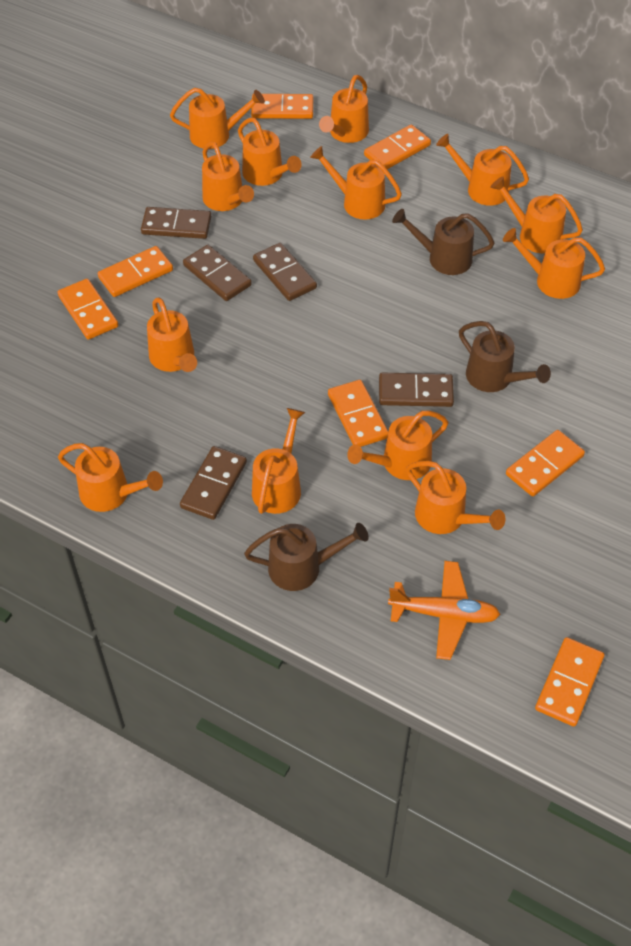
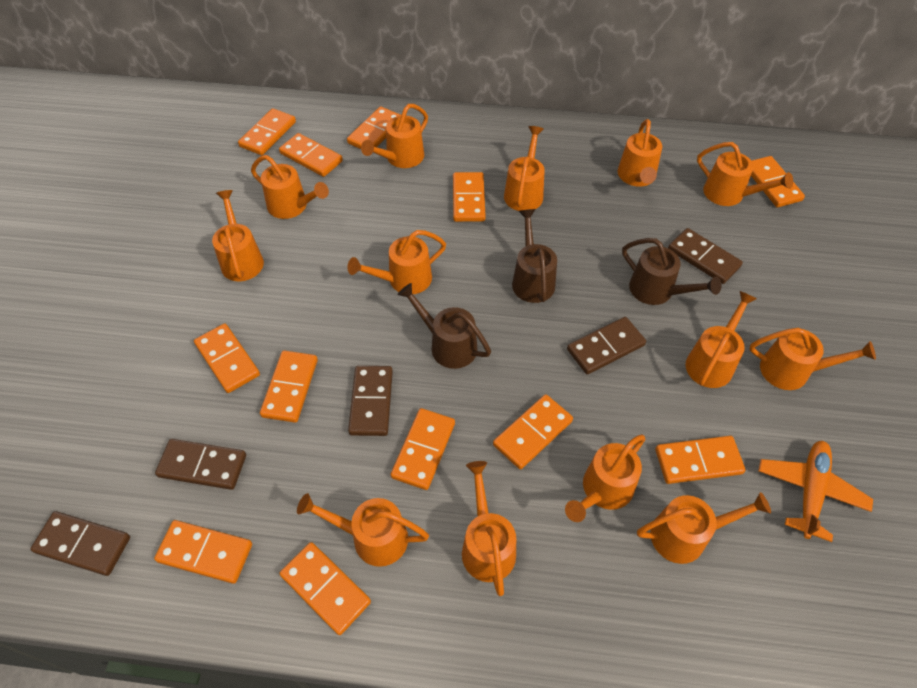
orange domino: 7 -> 12

